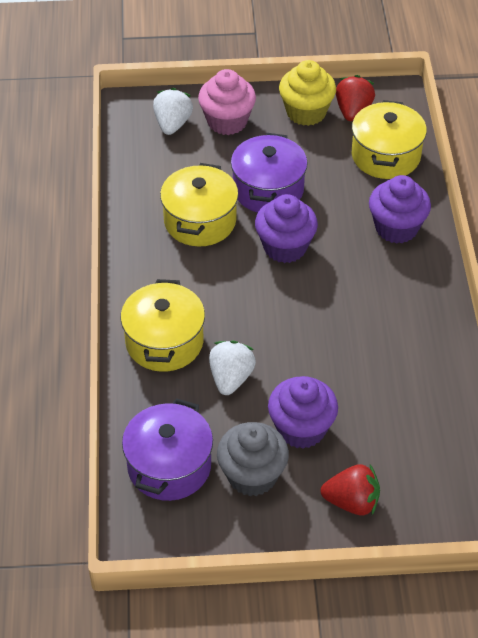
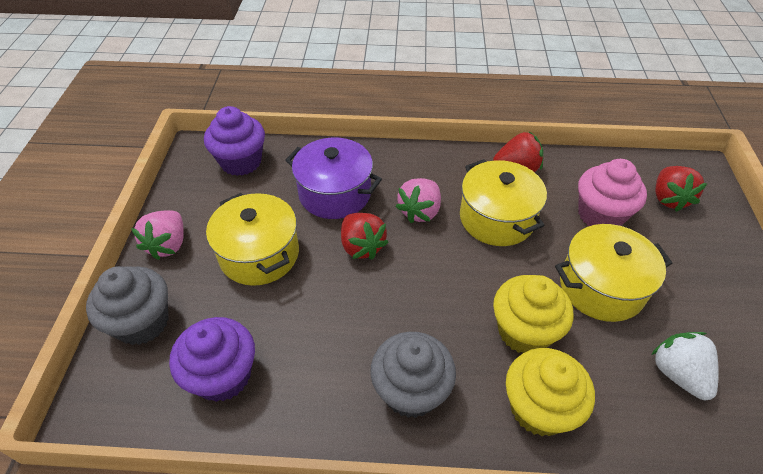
grey cupcake: 1 -> 2
pink strawberry: 0 -> 2
purple cupcake: 3 -> 2
purple pot: 2 -> 1
red strawberry: 2 -> 3
white strawberry: 2 -> 1
yellow cupcake: 1 -> 2

